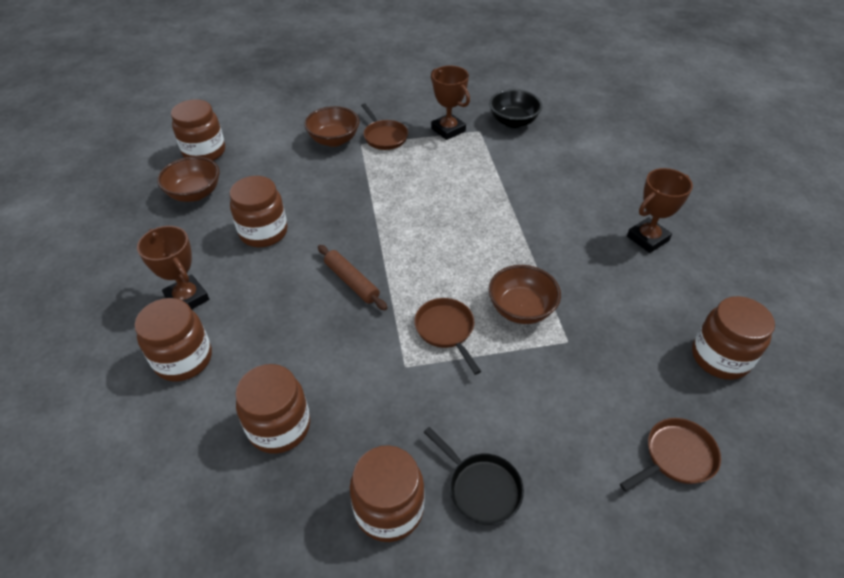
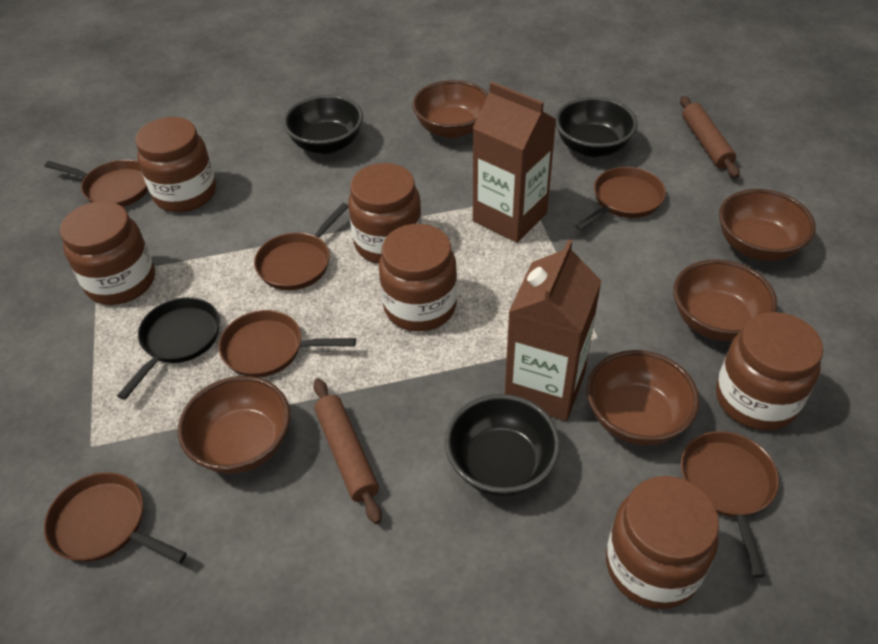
black bowl: 1 -> 3
brown bowl: 3 -> 5
brown carton: 0 -> 2
brown pan: 3 -> 6
brown rolling pin: 1 -> 2
brown trophy: 3 -> 0

